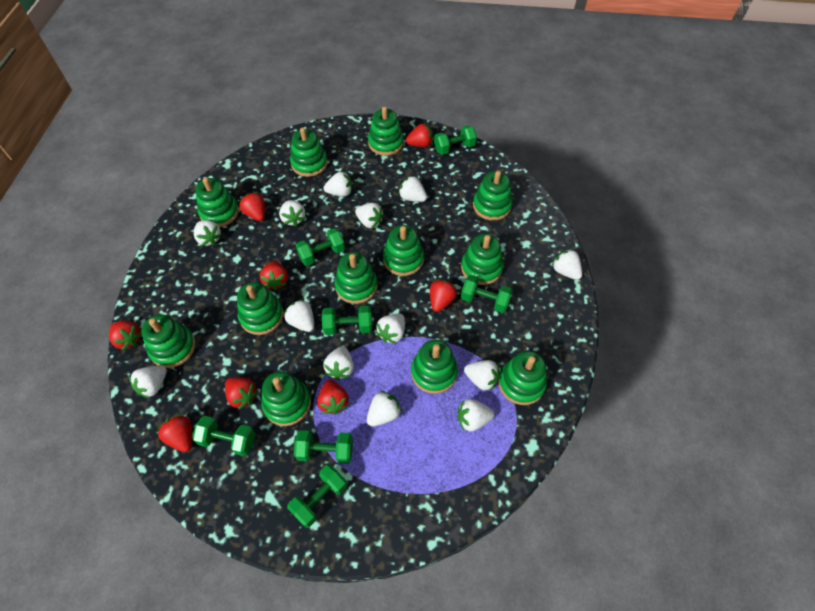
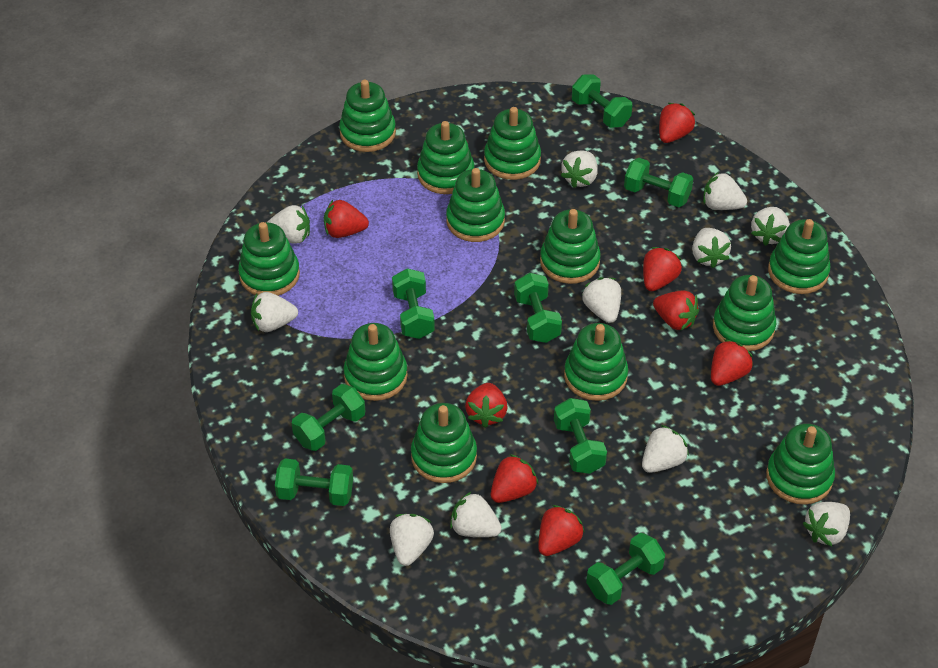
green dumbbell: 7 -> 8
white strawberry: 13 -> 11

